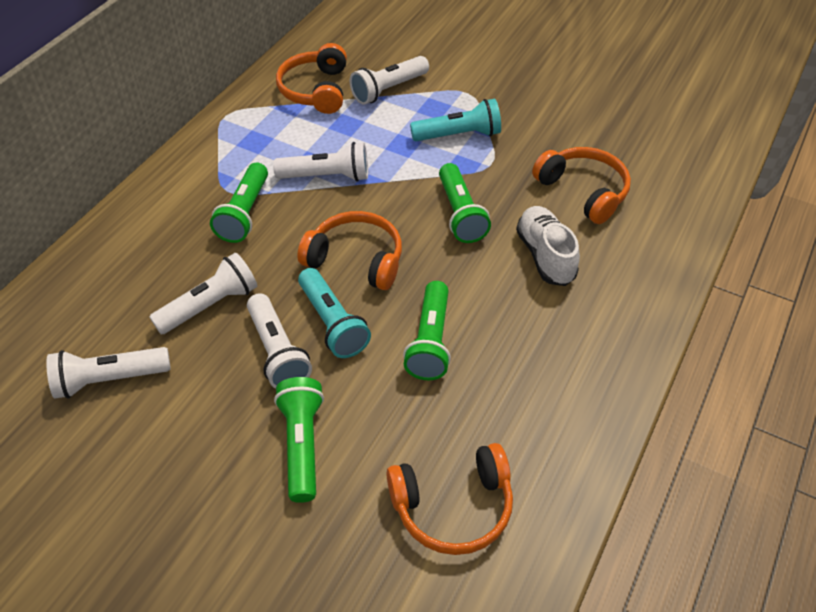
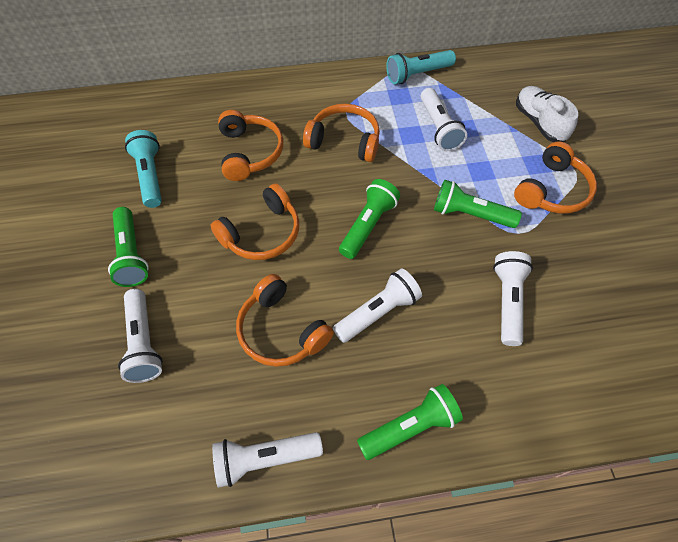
orange headphones: 4 -> 5

